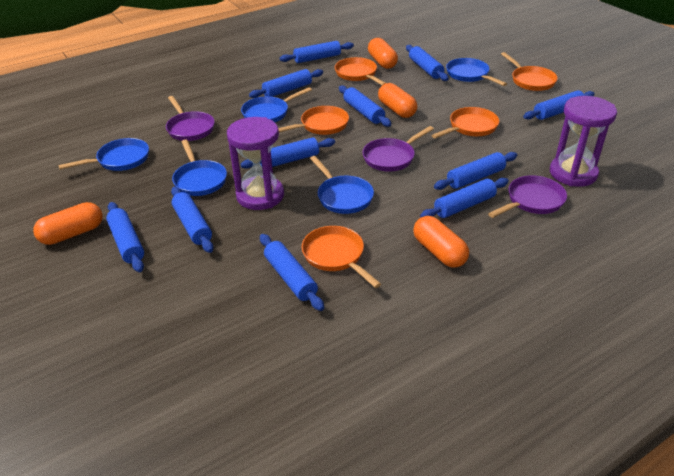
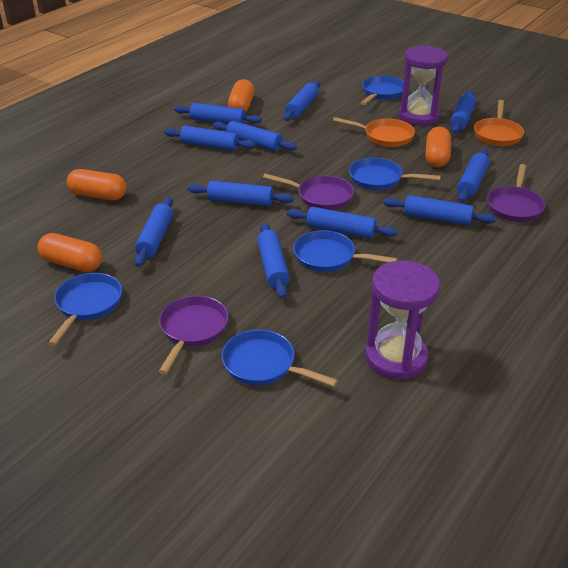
orange pan: 5 -> 2

